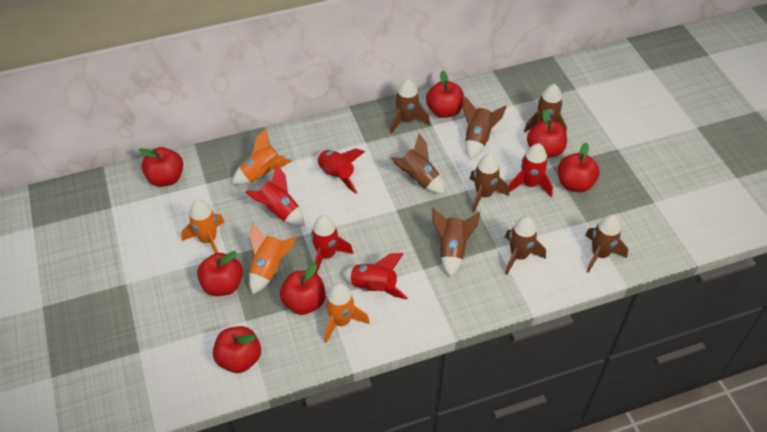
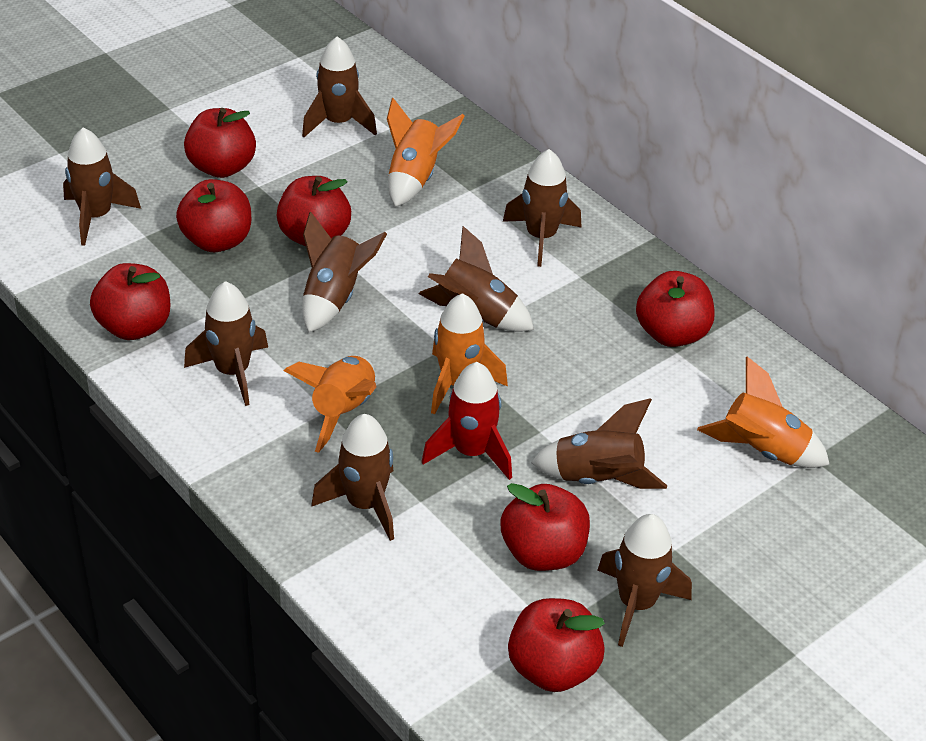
brown rocket: 8 -> 9
red rocket: 5 -> 1

